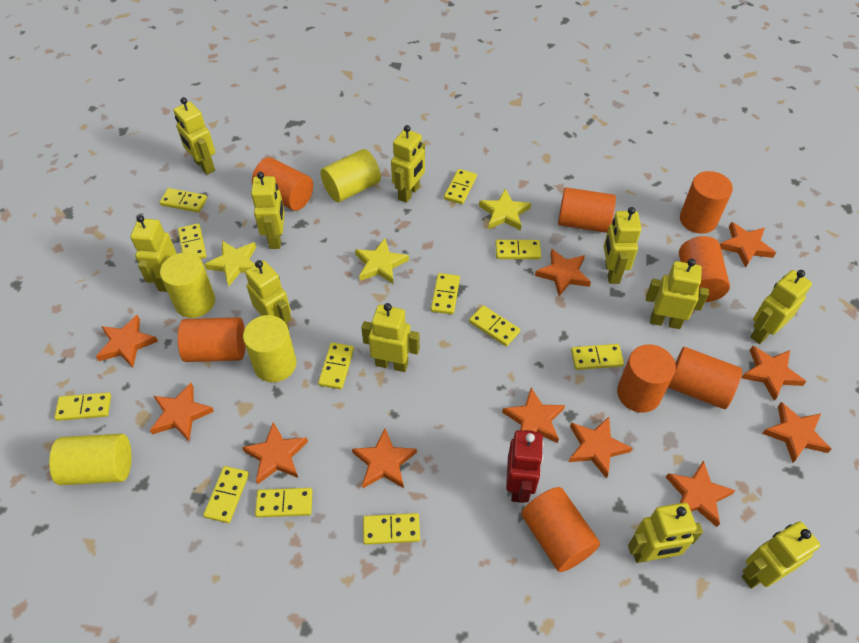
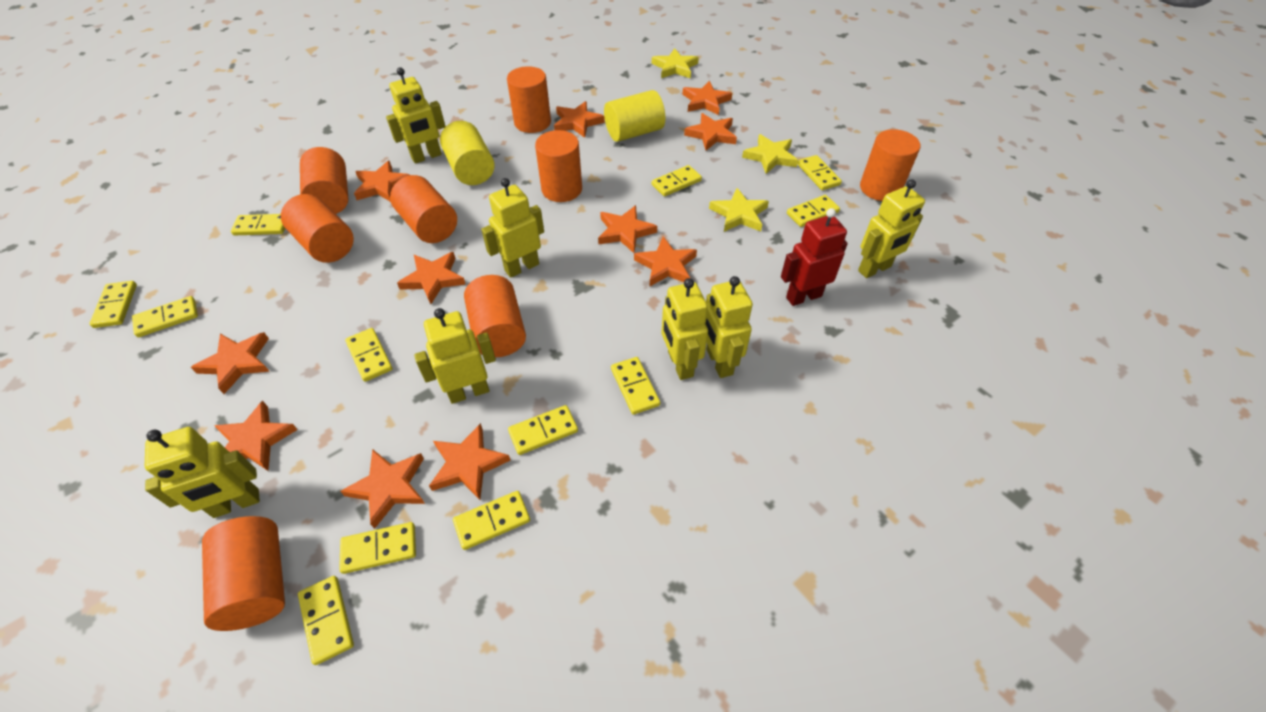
yellow cylinder: 4 -> 2
yellow robot: 11 -> 7

